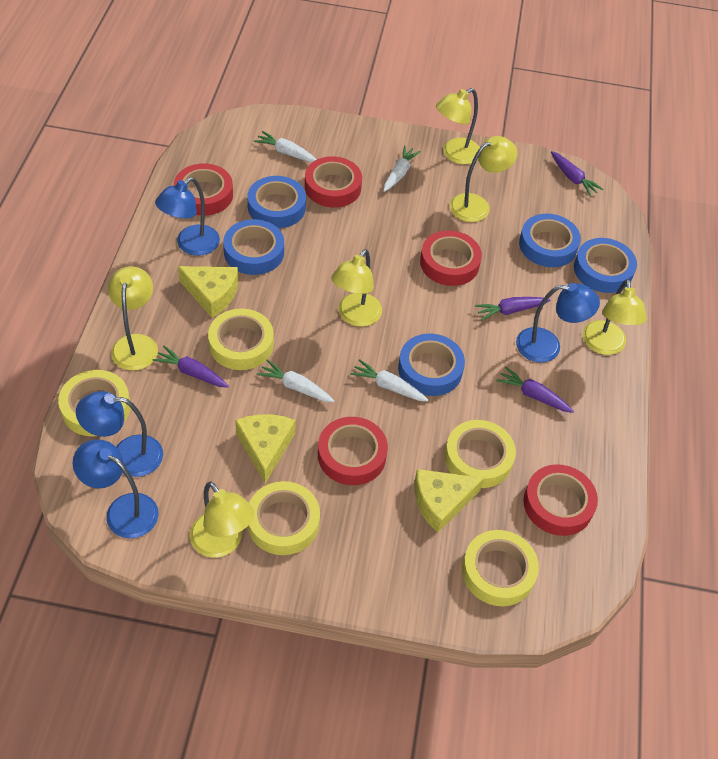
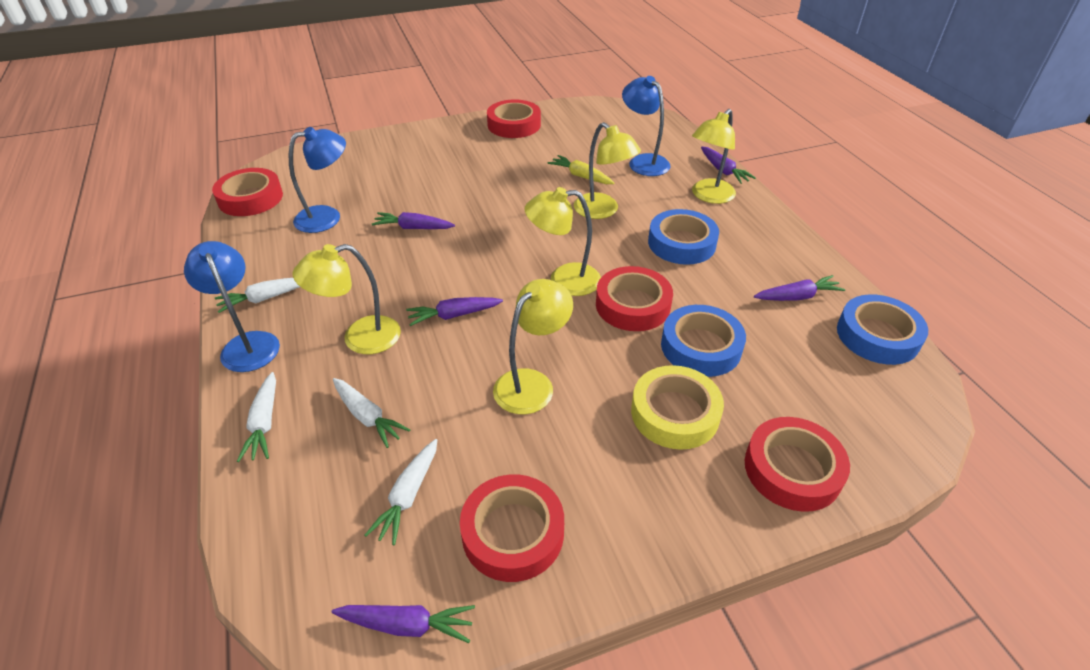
blue lamp: 4 -> 3
blue tape: 5 -> 3
purple carrot: 4 -> 5
yellow carrot: 0 -> 1
yellow cheese: 3 -> 0
yellow lamp: 6 -> 5
yellow tape: 5 -> 1

